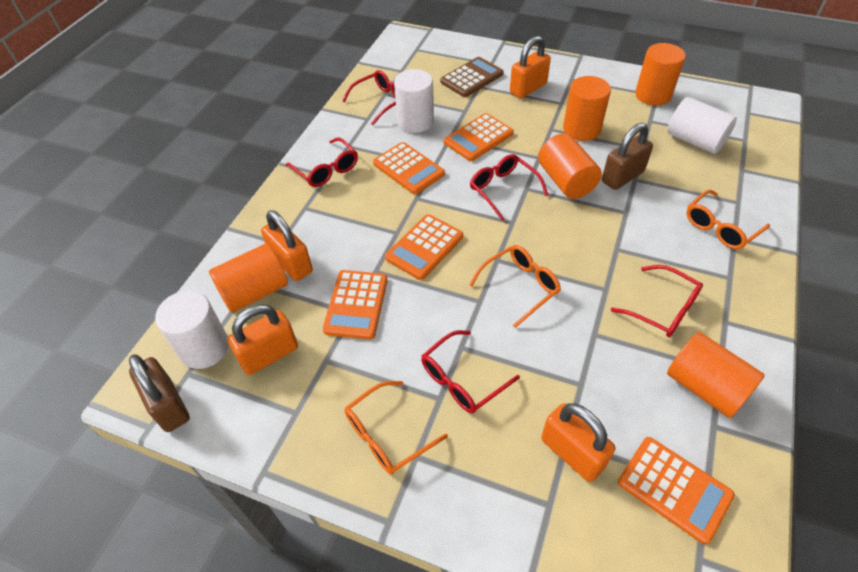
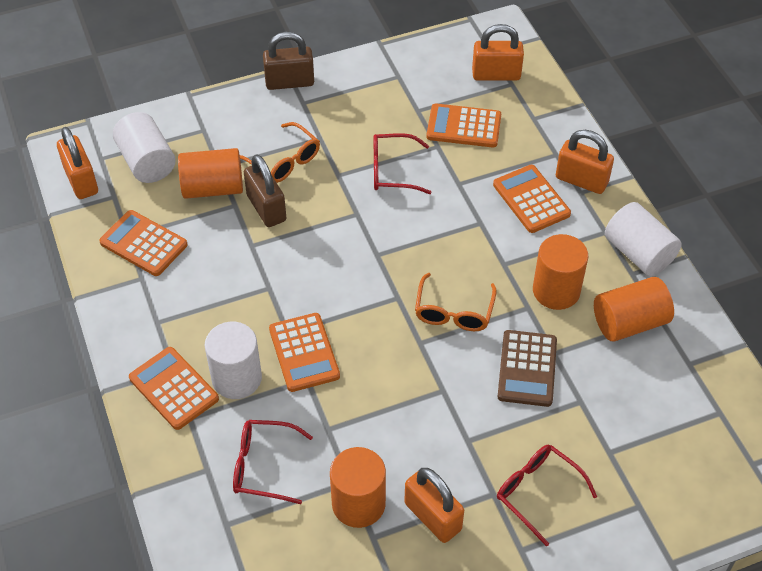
orange cylinder: 5 -> 4
orange glasses: 3 -> 2
red glasses: 5 -> 3

